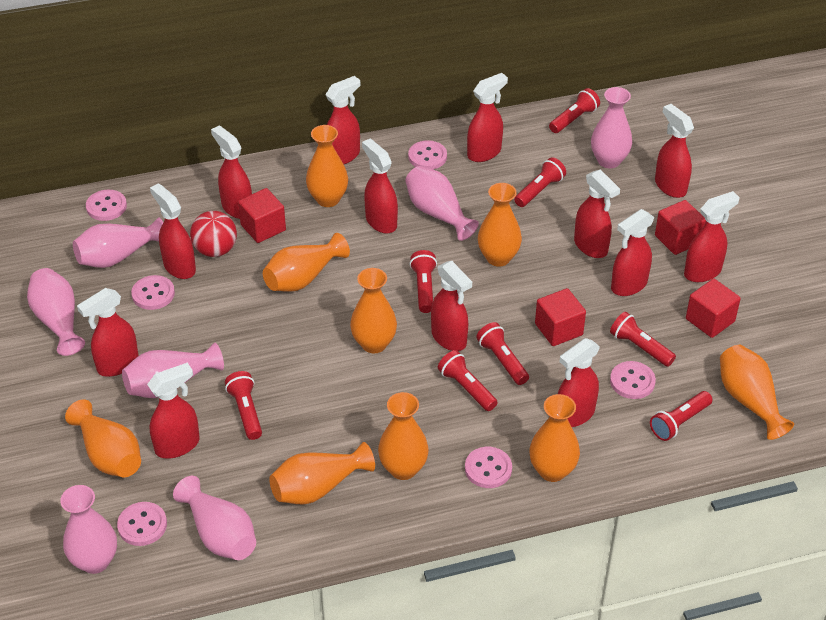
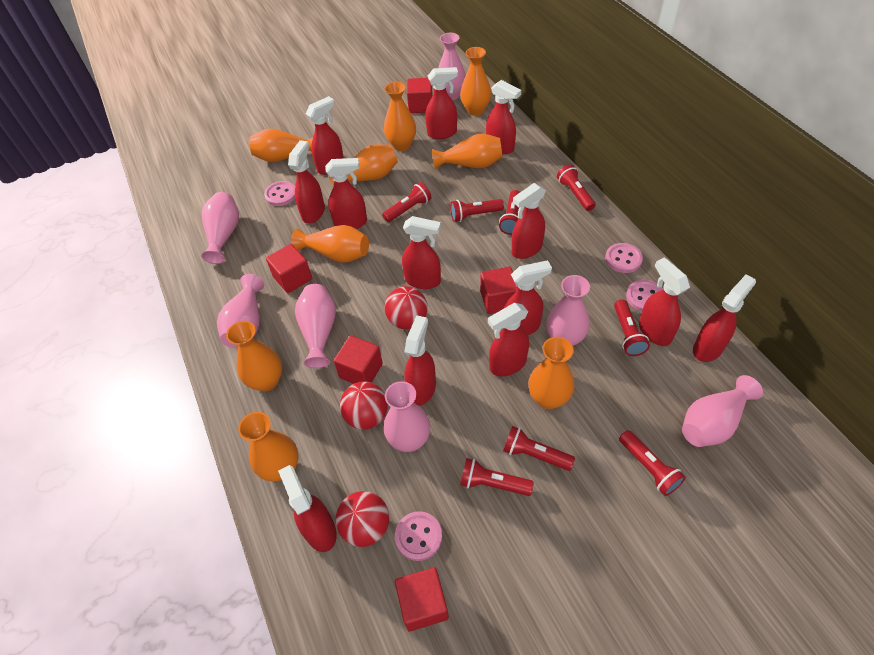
pink button: 6 -> 4
red ball: 1 -> 3
red cube: 4 -> 5

